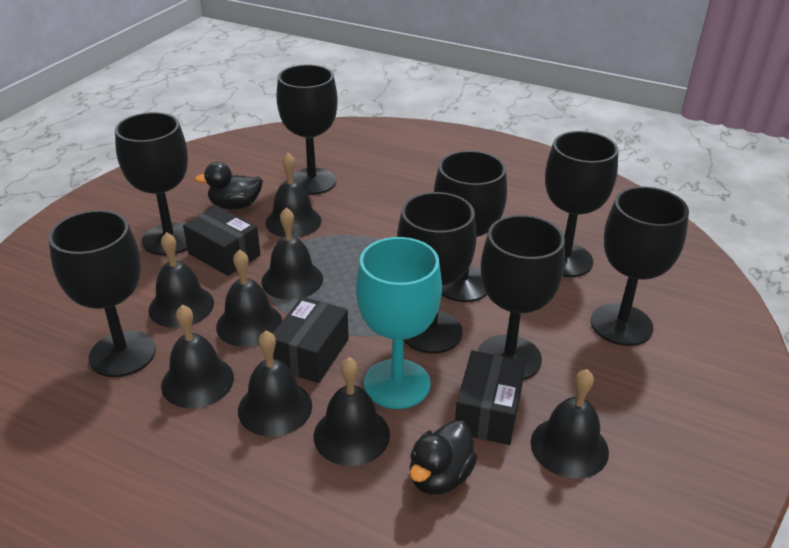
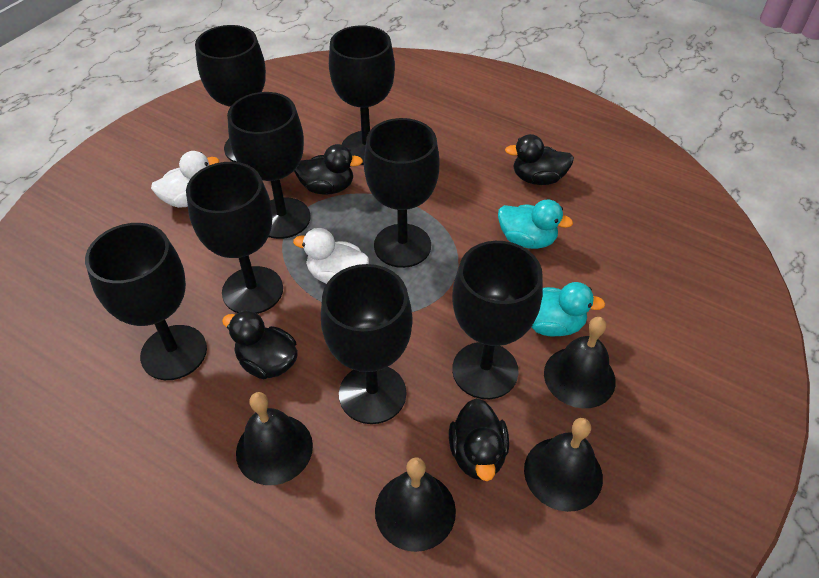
black bell: 8 -> 4
black box: 3 -> 0
black duck: 2 -> 4
turquoise duck: 0 -> 2
turquoise goblet: 1 -> 0
white duck: 0 -> 2

